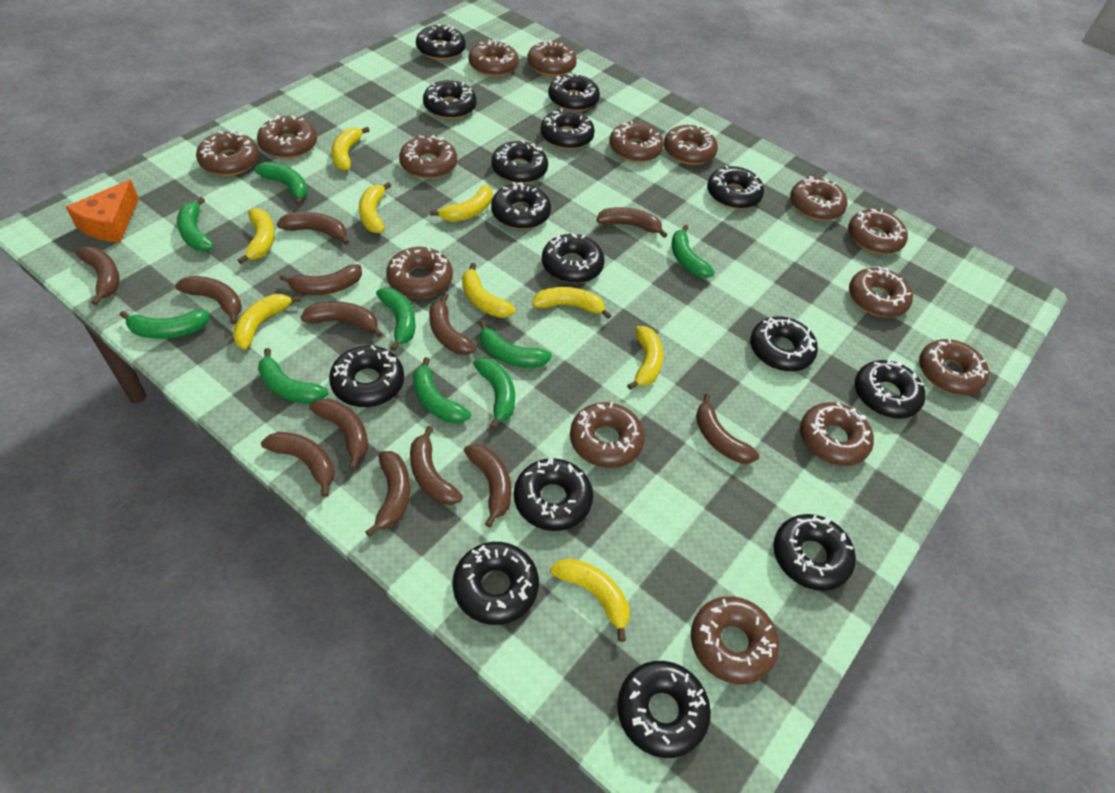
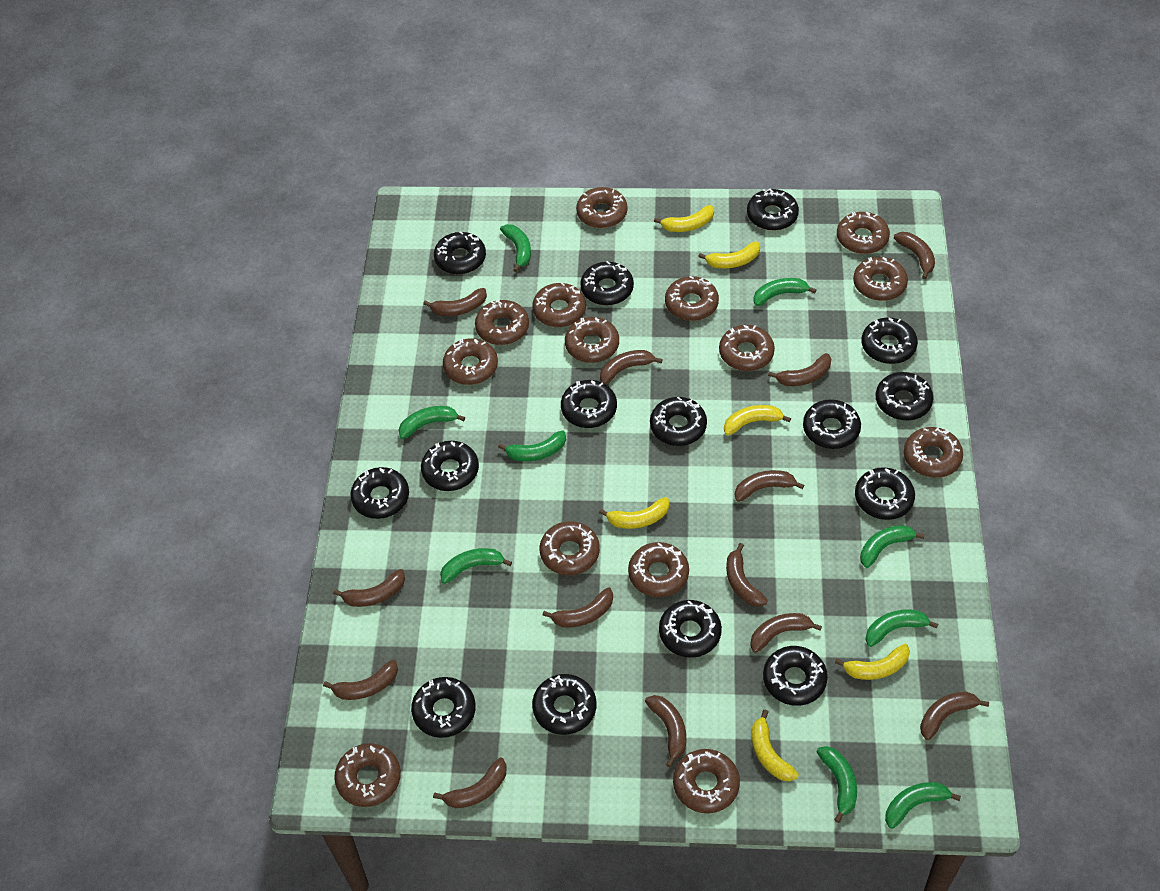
brown donut: 15 -> 14
orange cheese: 1 -> 0
yellow banana: 9 -> 6

